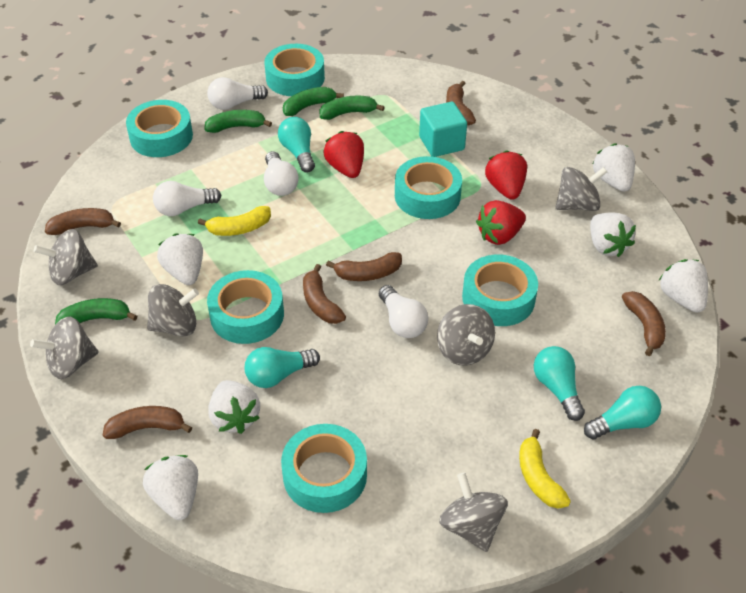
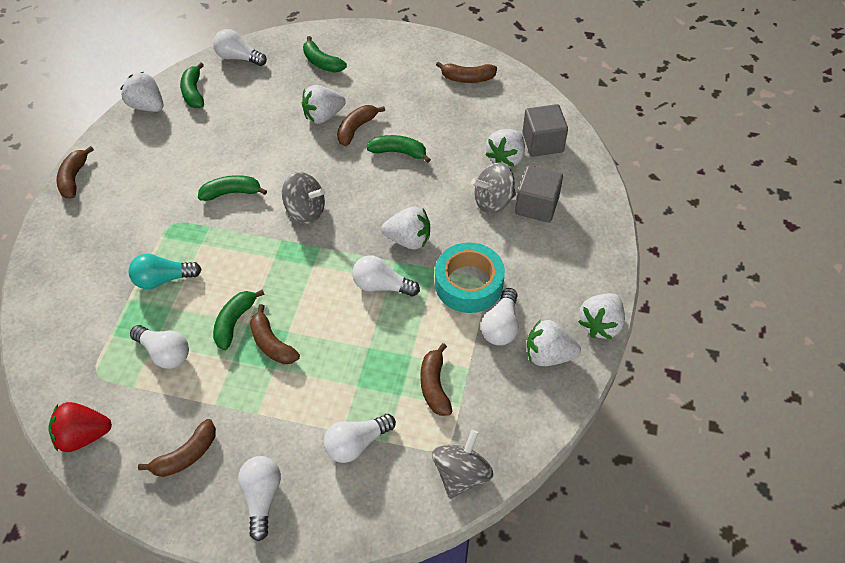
green banana: 4 -> 5
grey cube: 0 -> 2
grey spinning top: 6 -> 3
red strawberry: 3 -> 1
turquoise cube: 1 -> 0
turquoise light bulb: 4 -> 1
turquoise tape: 6 -> 1
white light bulb: 4 -> 6
yellow banana: 2 -> 0

